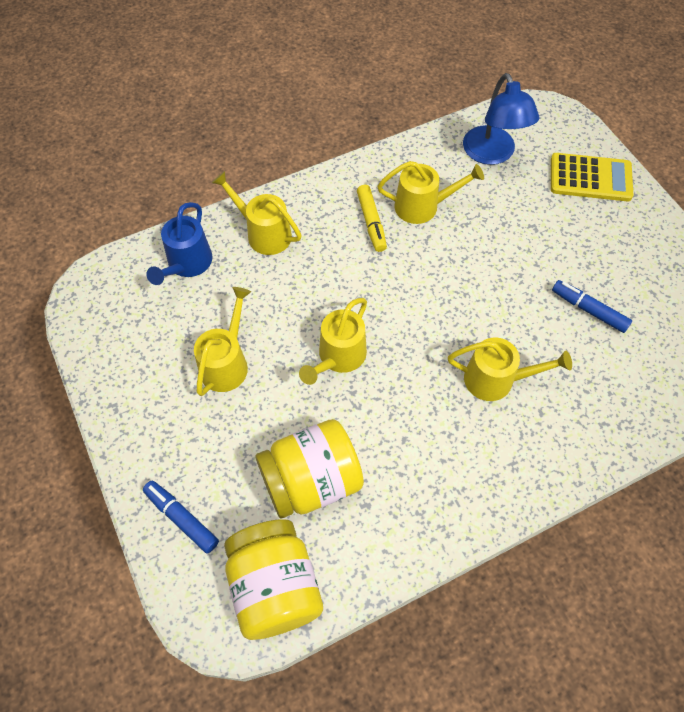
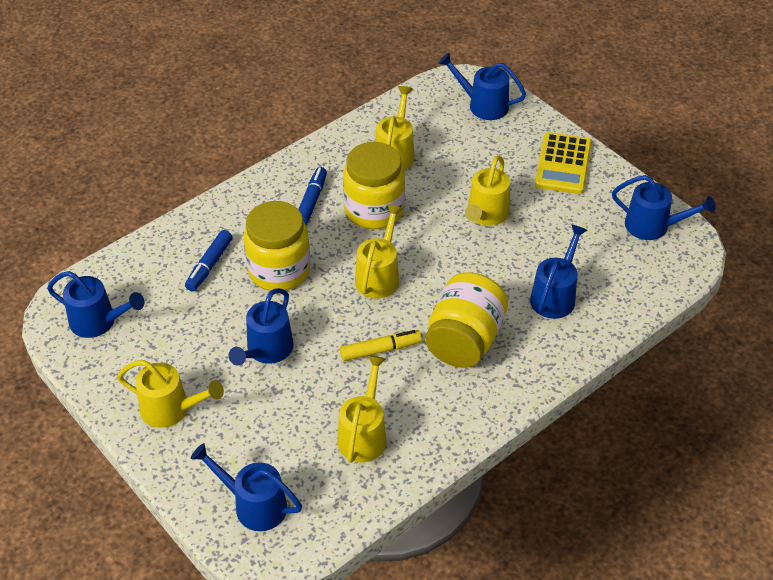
blue lamp: 1 -> 0
blue watering can: 1 -> 6
yellow jar: 2 -> 3

